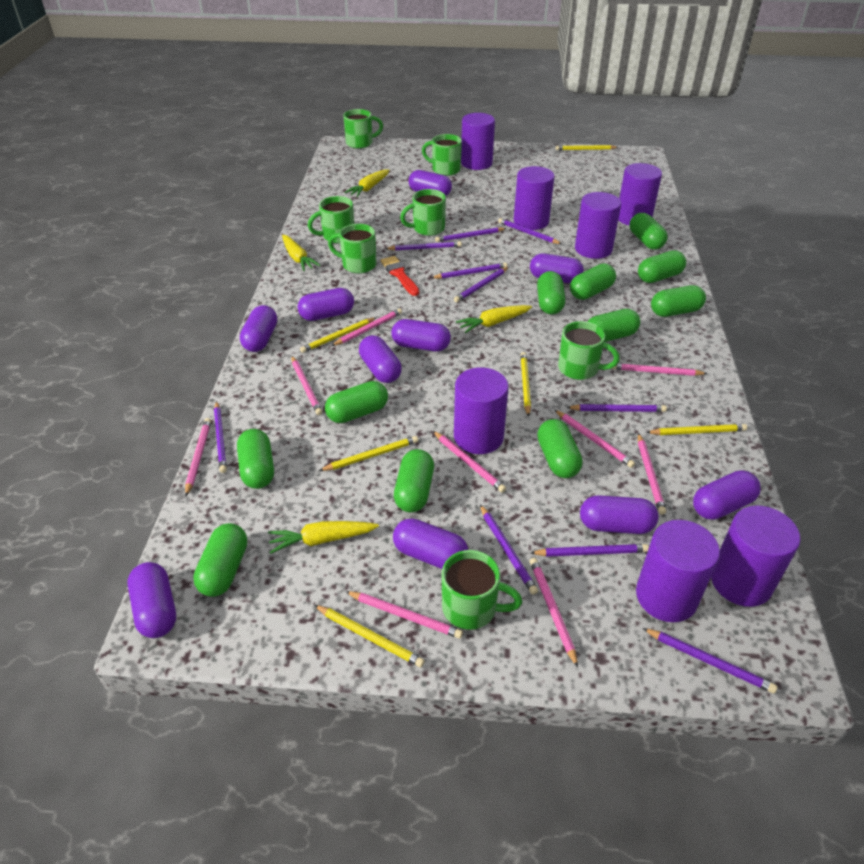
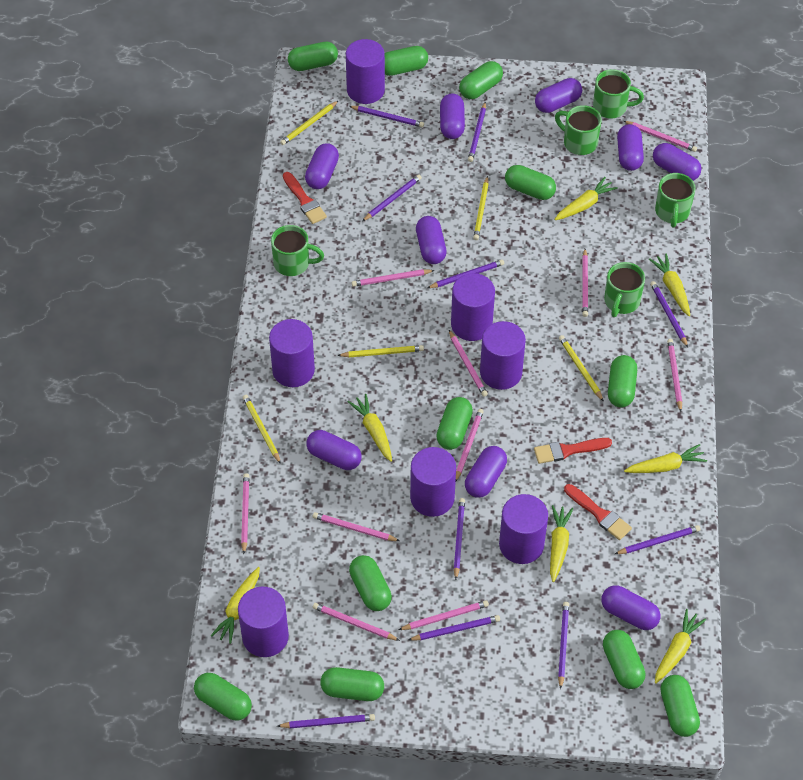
green mug: 7 -> 5
pink pencil: 9 -> 10
purple capsule: 10 -> 9
red brush: 1 -> 3
yellow carrot: 4 -> 7
yellow pencil: 6 -> 5

